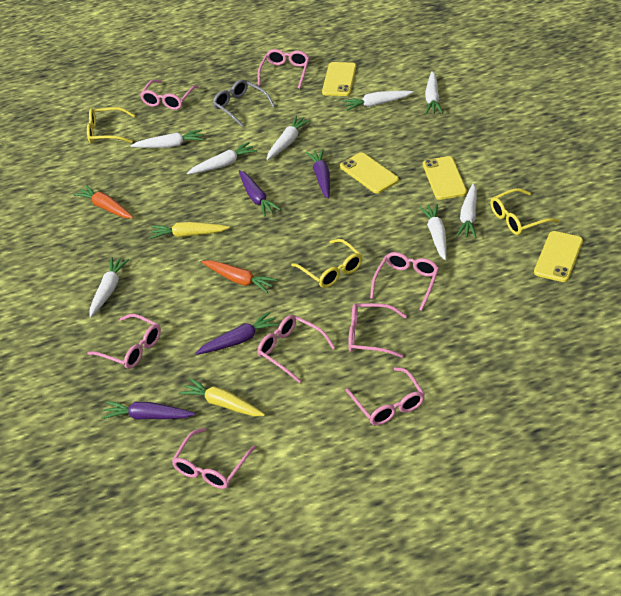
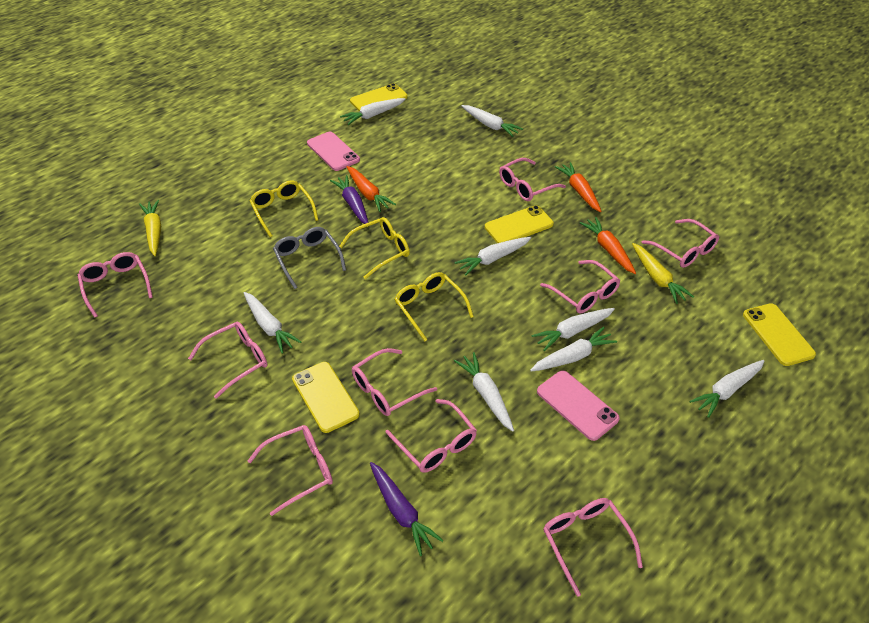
orange carrot: 2 -> 3
pink glasses: 8 -> 9
pink phone: 0 -> 2
purple carrot: 4 -> 2

